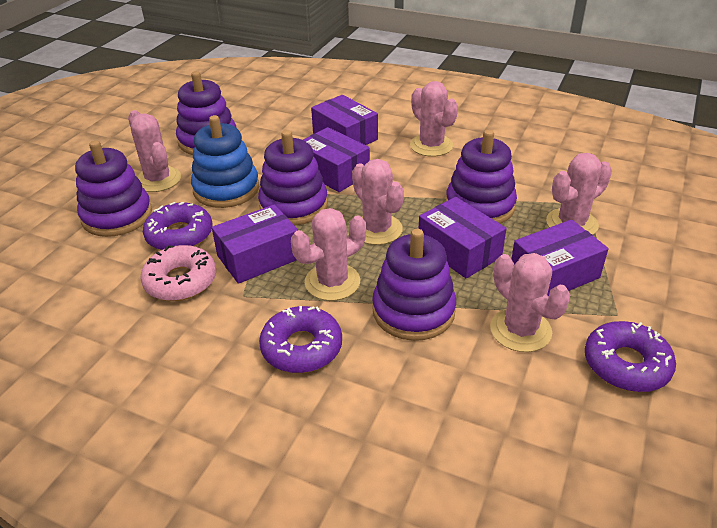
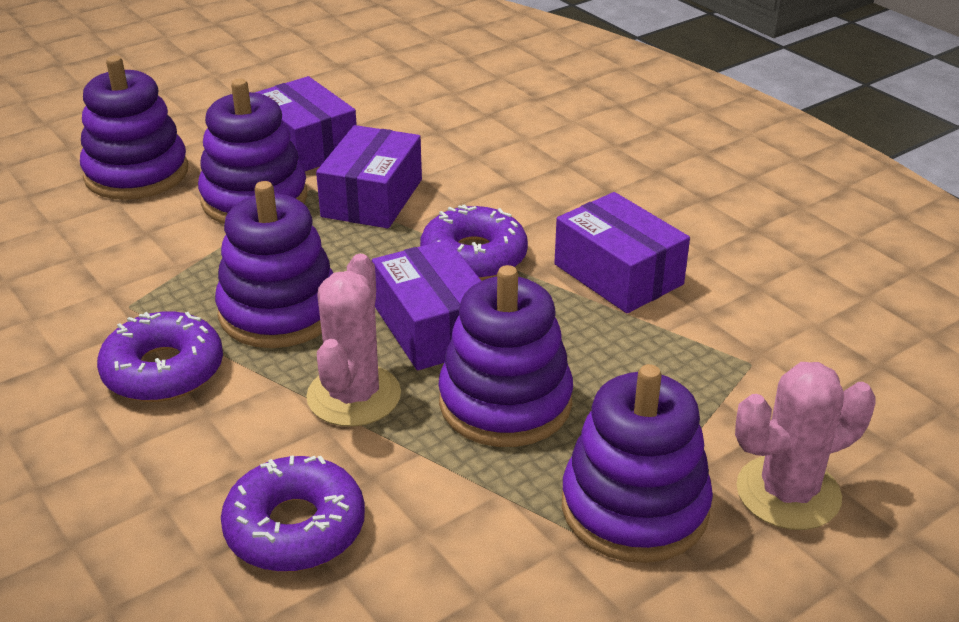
blue stacking toy: 1 -> 0
pink cactus: 6 -> 2
pink donut: 1 -> 0
purple box: 5 -> 4

